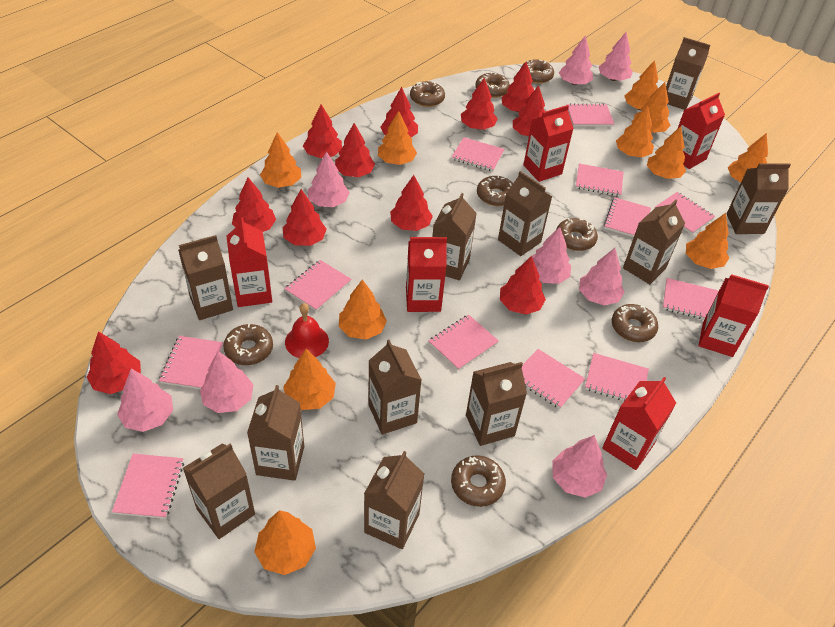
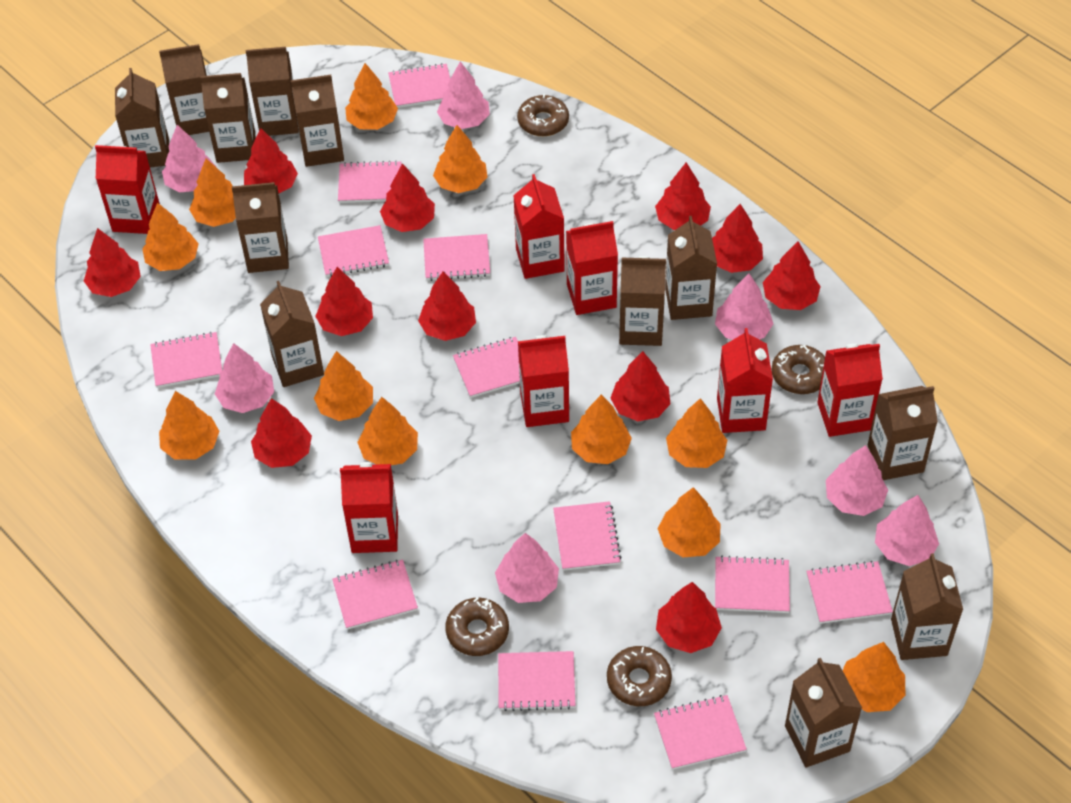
brown carton: 11 -> 12
brown donut: 8 -> 4
pink tree: 8 -> 7
red bell: 1 -> 0
red carton: 6 -> 7

